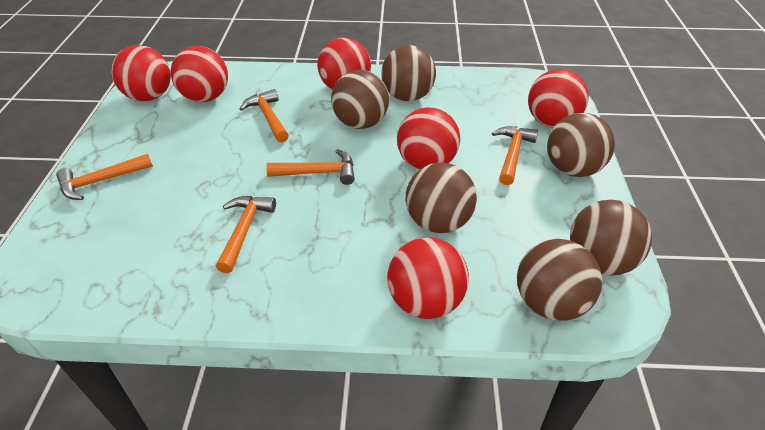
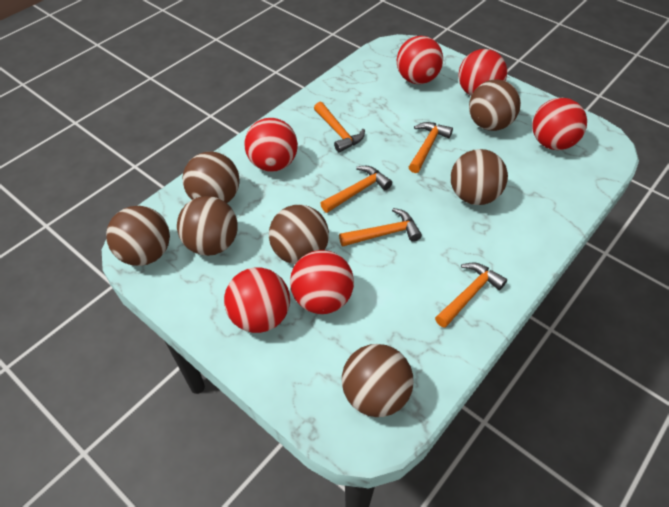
brown ball: 6 -> 7

